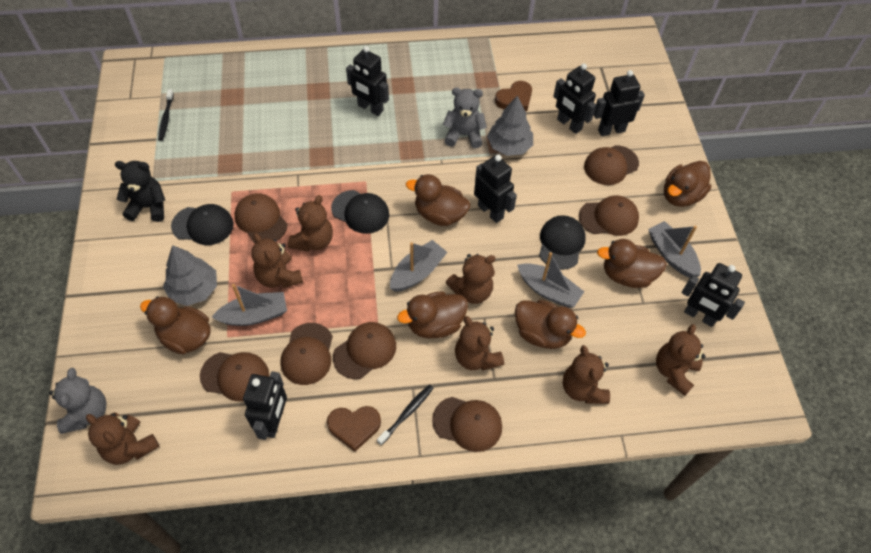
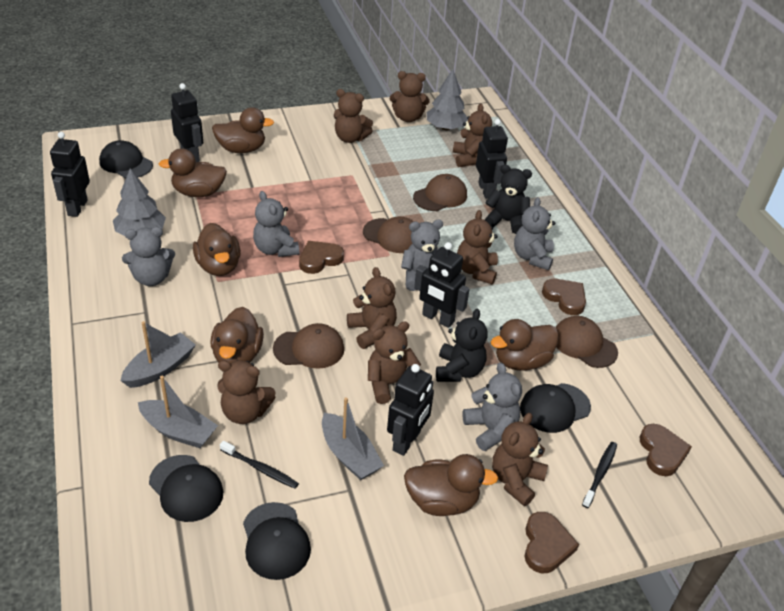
black cap: 3 -> 4
black robot: 6 -> 5
black teddy bear: 1 -> 2
brown cap: 7 -> 4
brown heart: 2 -> 4
brown teddy bear: 7 -> 8
grey boat: 4 -> 3
grey teddy bear: 2 -> 5

